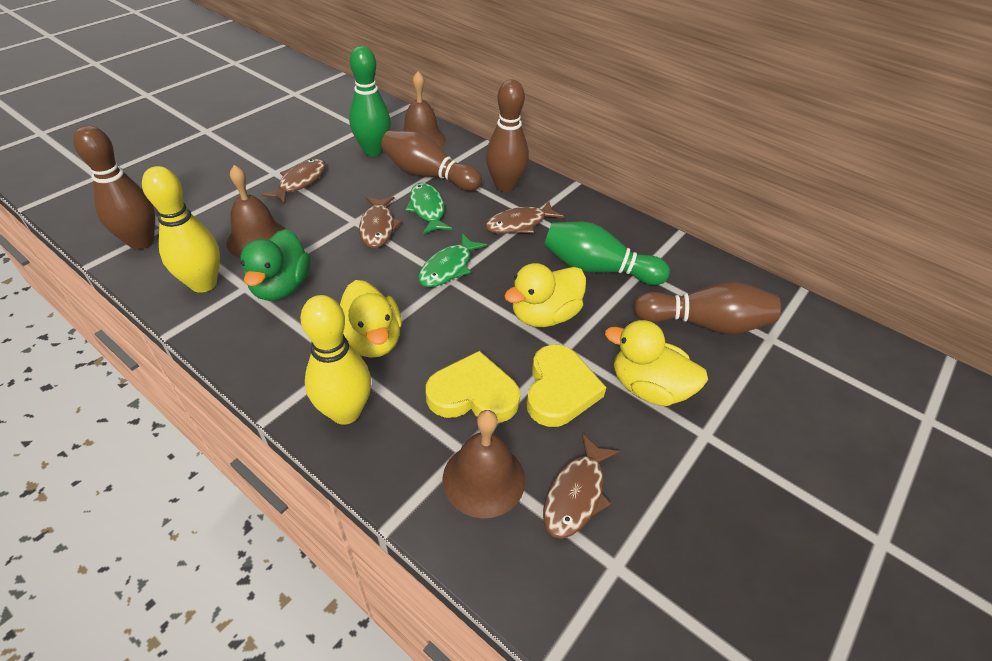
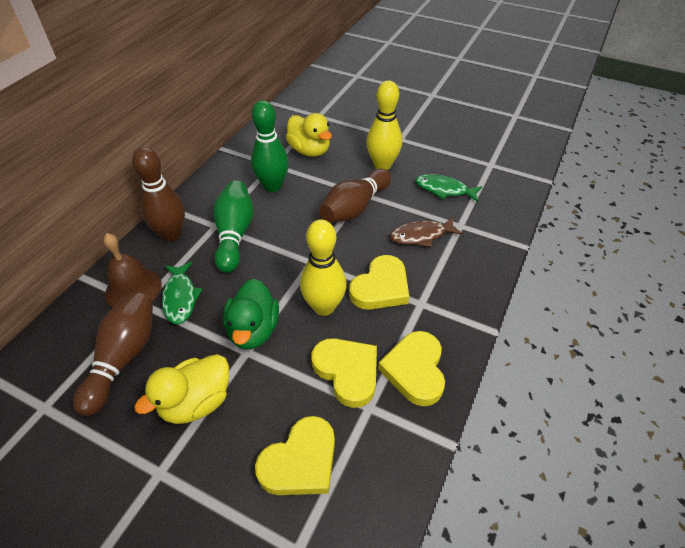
brown bell: 3 -> 1
brown bowling pin: 4 -> 3
brown fish: 4 -> 1
yellow duck: 3 -> 2
yellow heart: 2 -> 4

